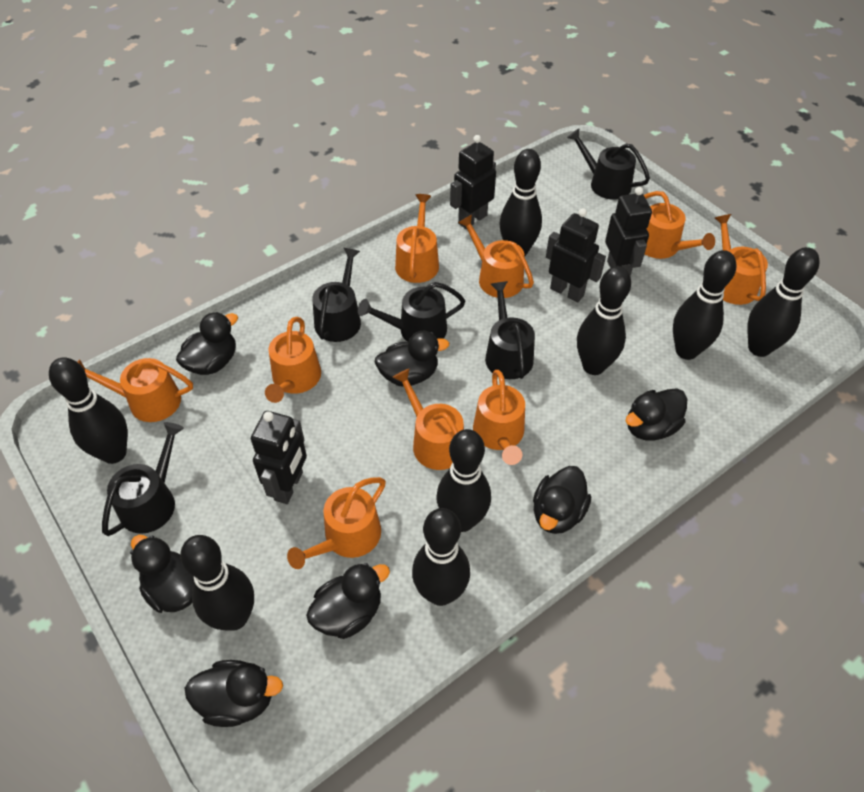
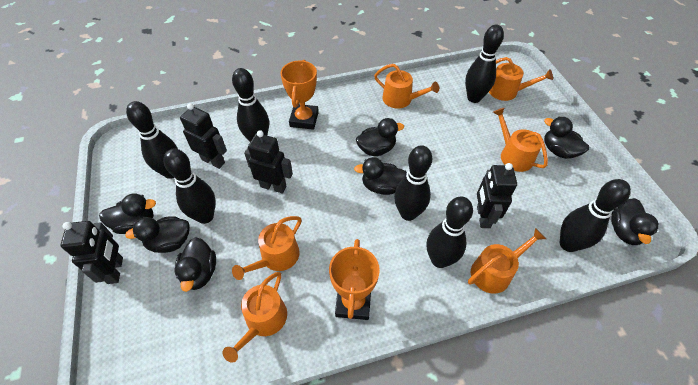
black bowling pin: 8 -> 7
black watering can: 5 -> 0
orange trophy: 0 -> 2
orange watering can: 9 -> 6

